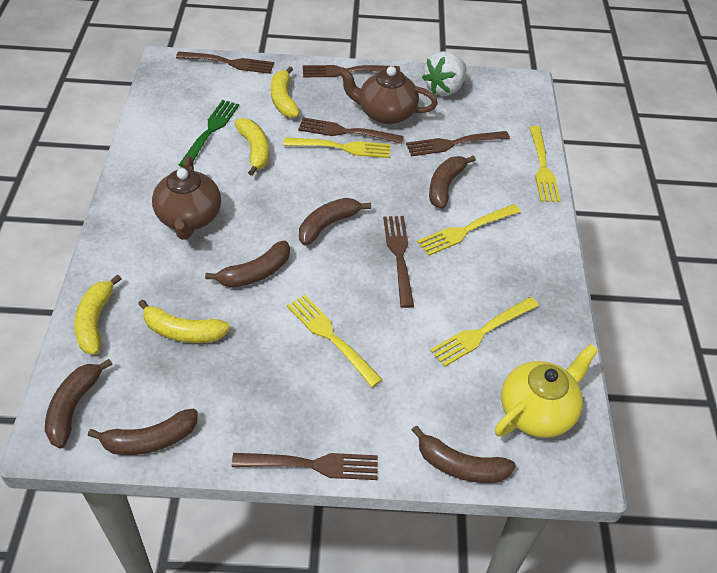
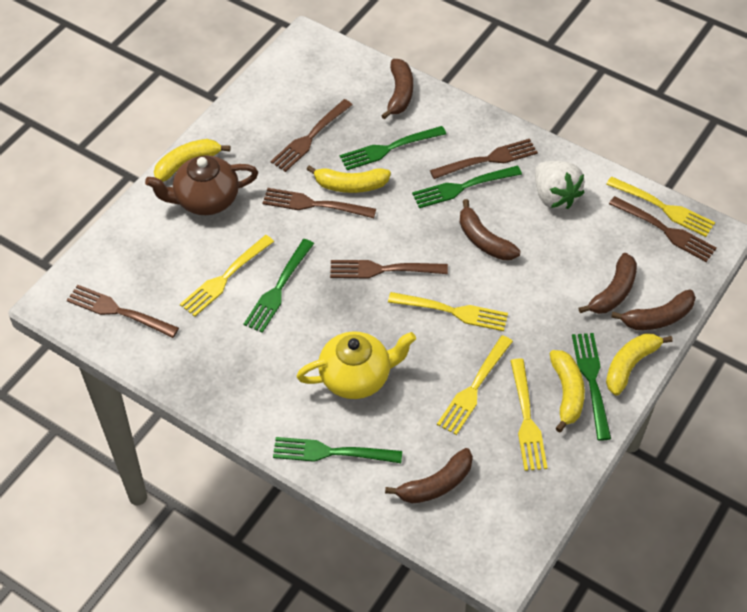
brown banana: 6 -> 5
brown teapot: 2 -> 1
green fork: 1 -> 5

